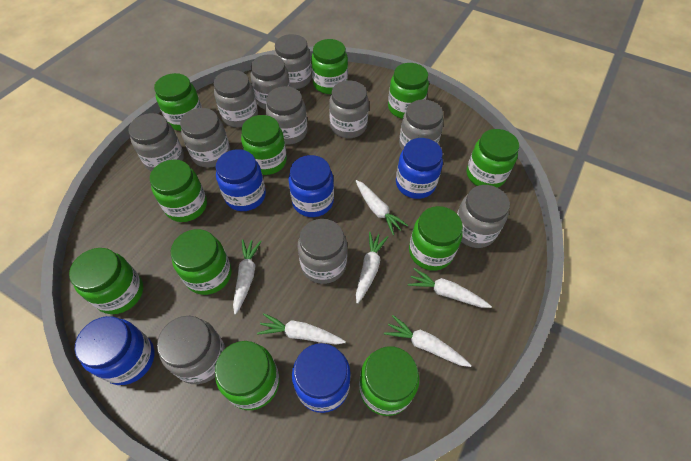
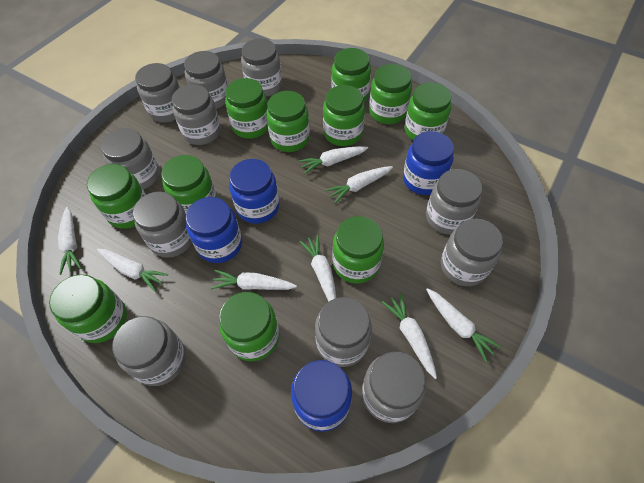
blue jar: 5 -> 4
white carrot: 6 -> 8

